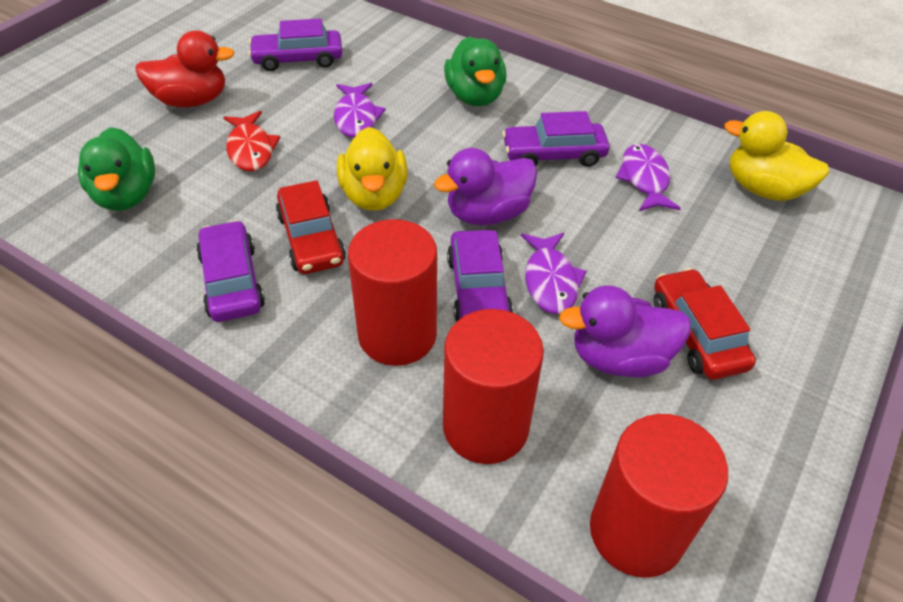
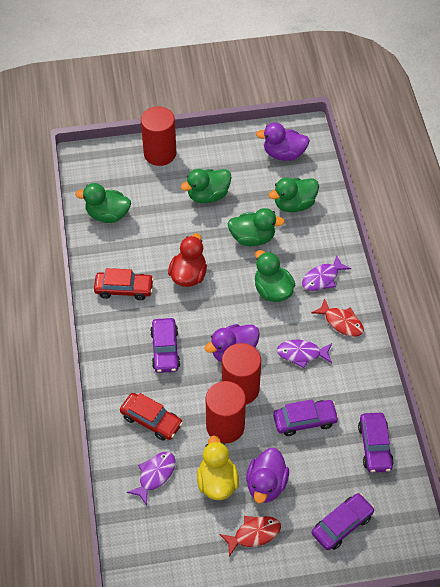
green duck: 2 -> 5
purple duck: 2 -> 3
red fish: 1 -> 2
yellow duck: 2 -> 1

